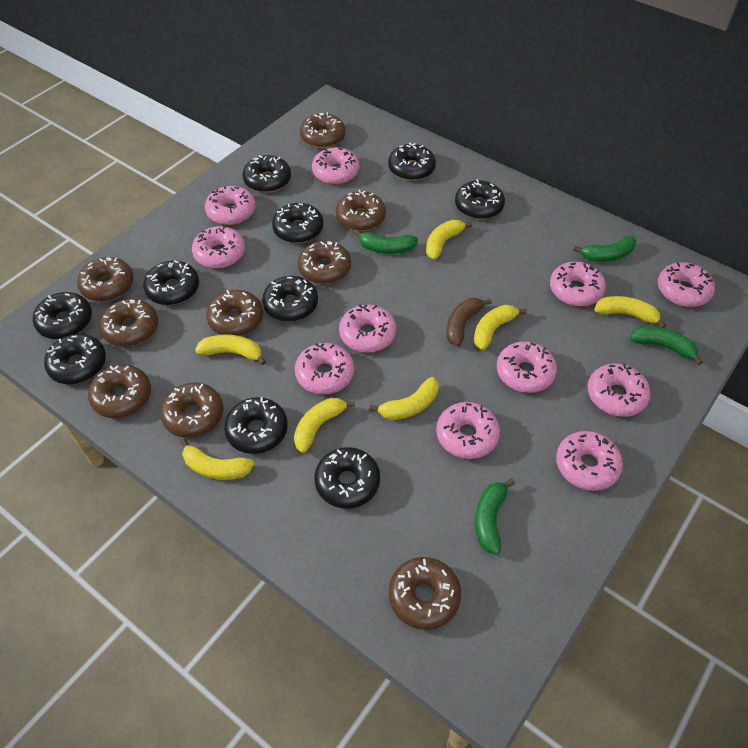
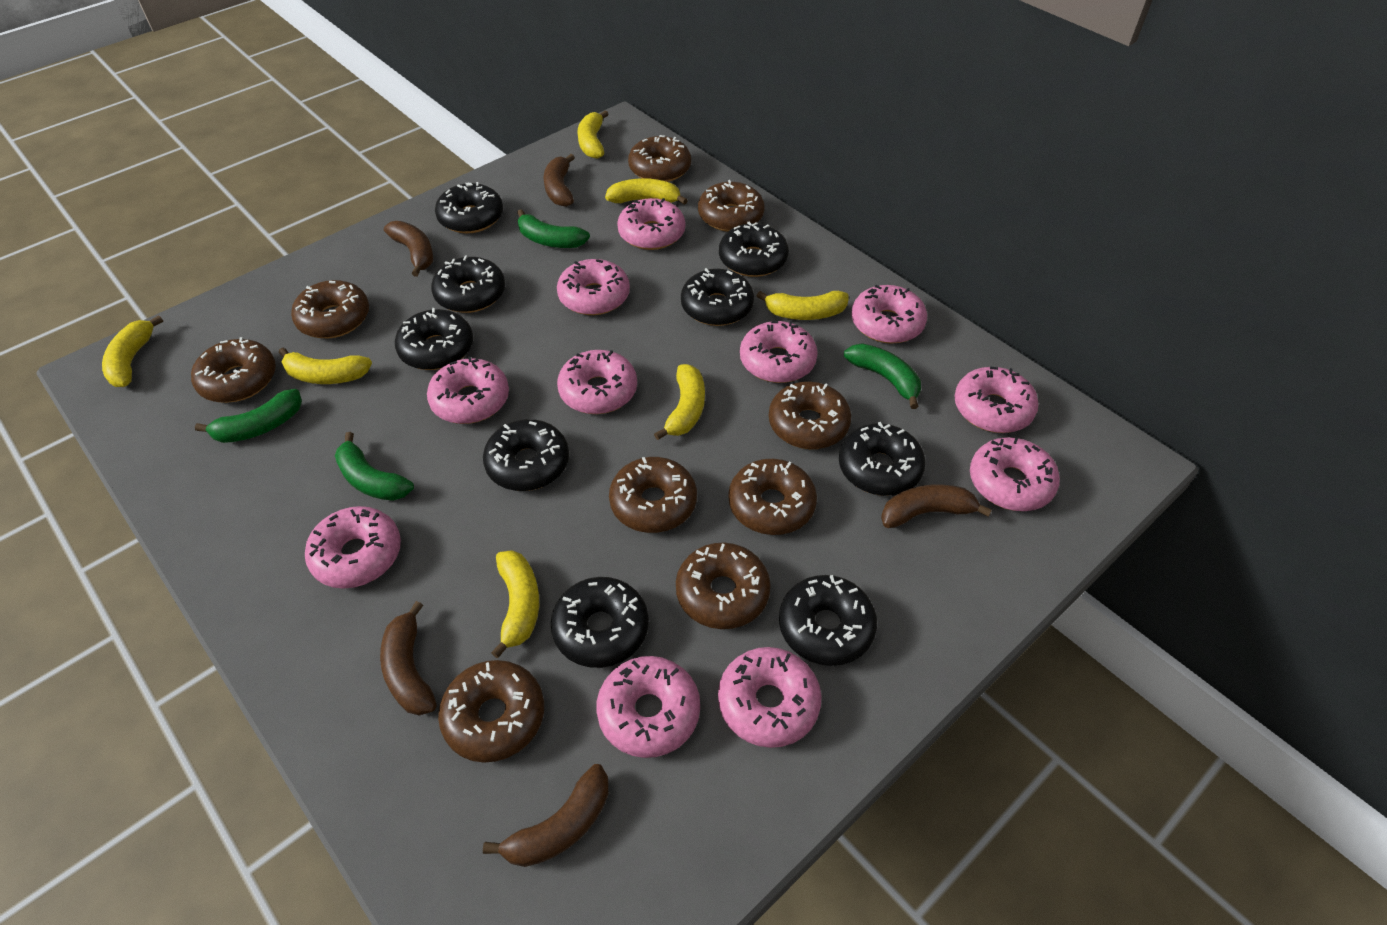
black donut: 10 -> 9
brown banana: 1 -> 5

